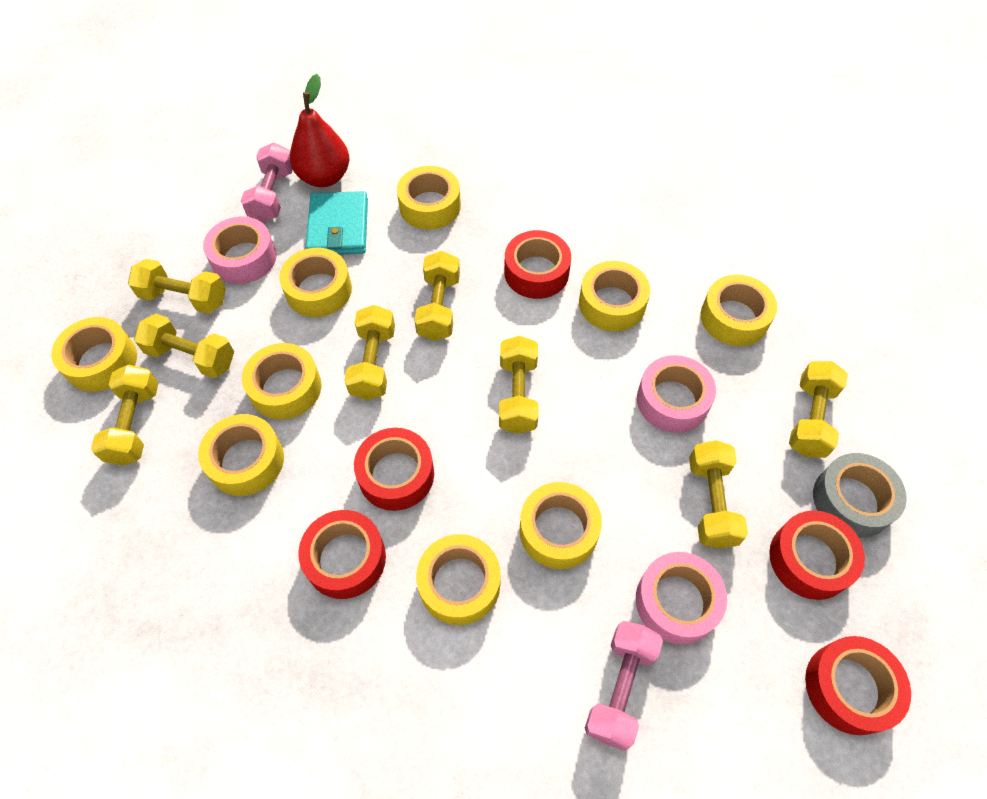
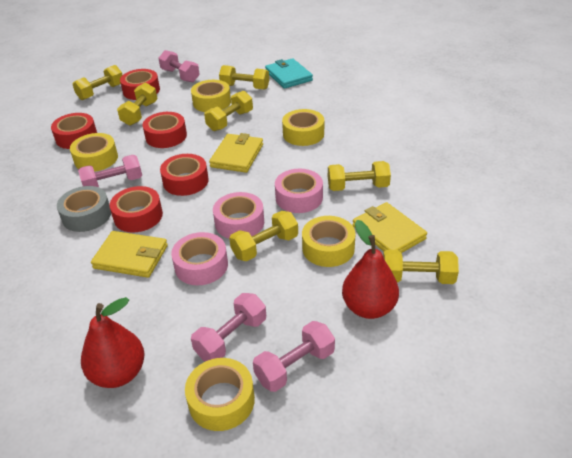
pink dumbbell: 2 -> 4
red pear: 1 -> 2
yellow dumbbell: 8 -> 7
yellow tape: 9 -> 5
yellow wallet: 0 -> 3

